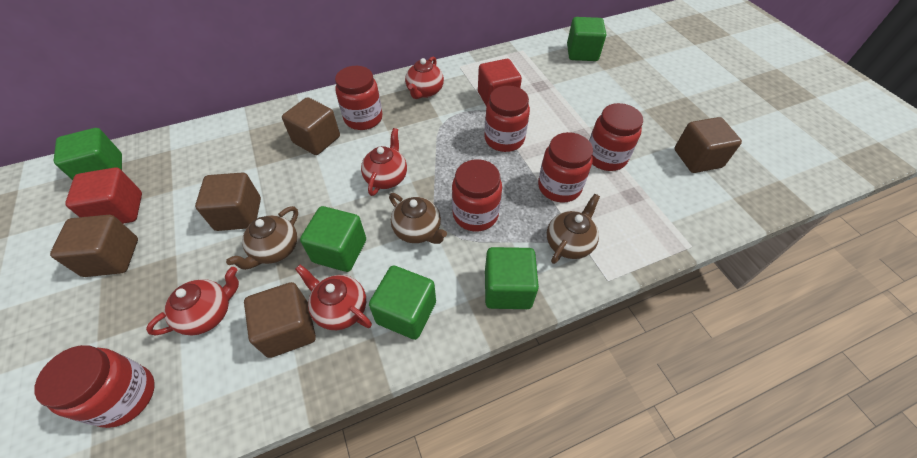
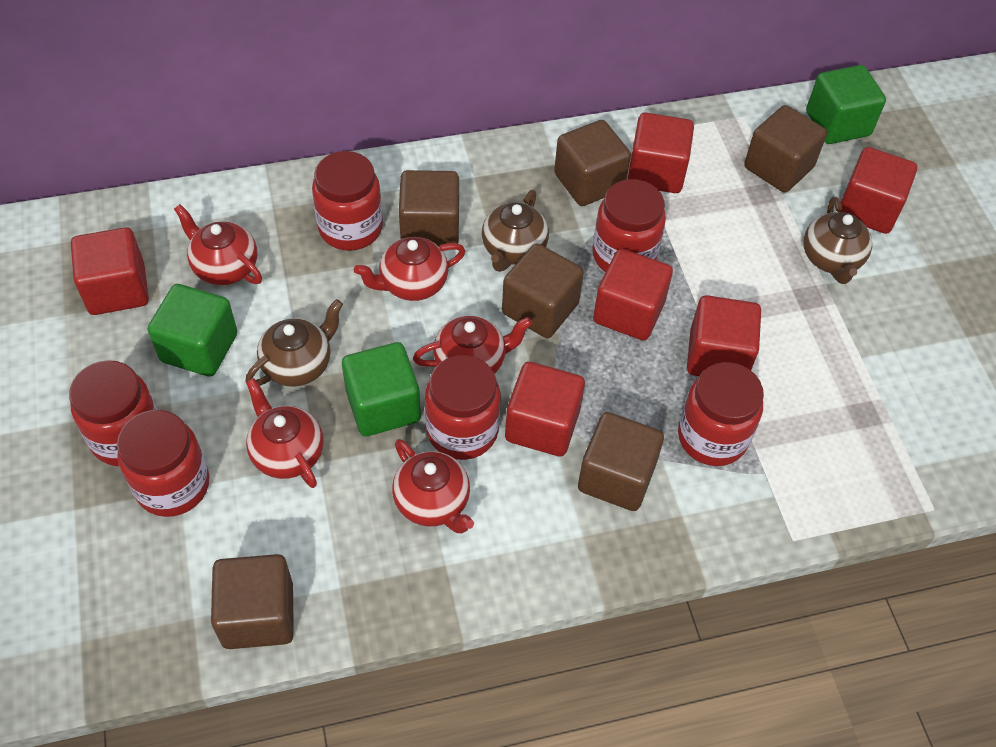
brown cube: 5 -> 6
green cube: 5 -> 3
red cube: 2 -> 6
red teapot: 4 -> 5

